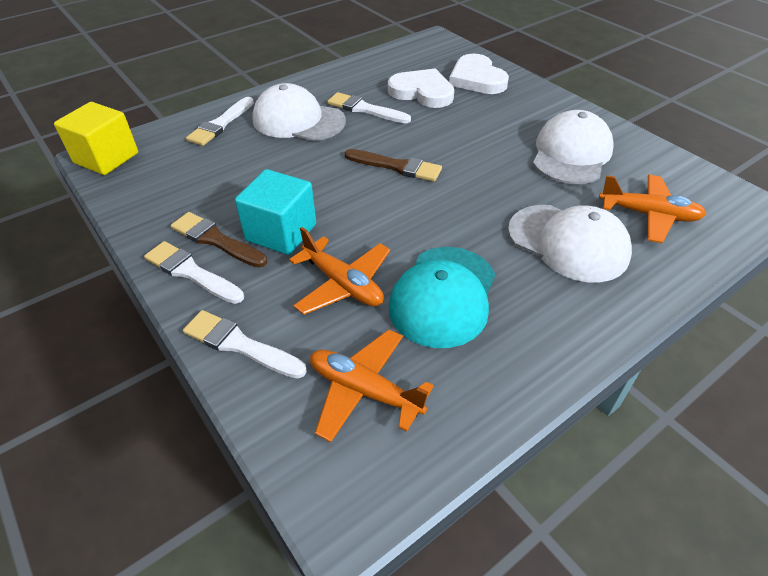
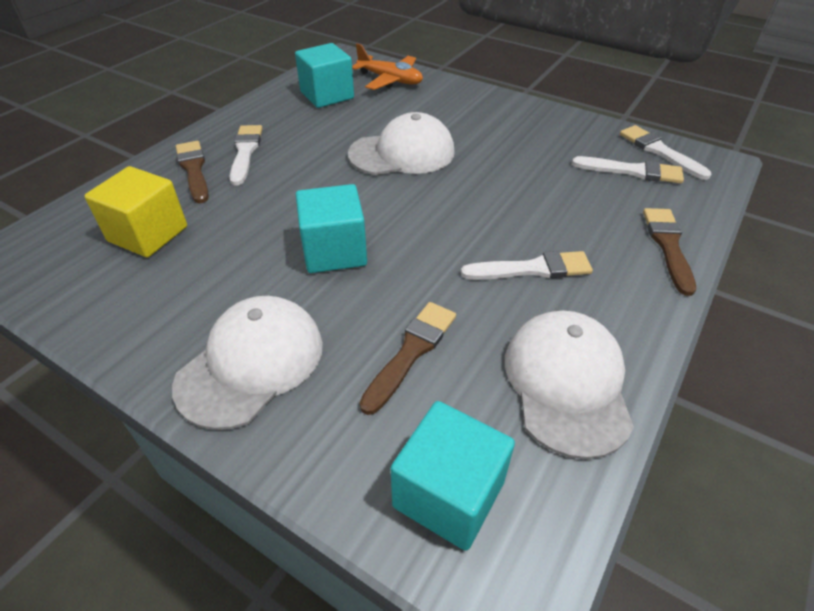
brown brush: 2 -> 3
orange plane: 3 -> 1
turquoise cap: 1 -> 0
turquoise cube: 1 -> 3
white heart: 2 -> 0

